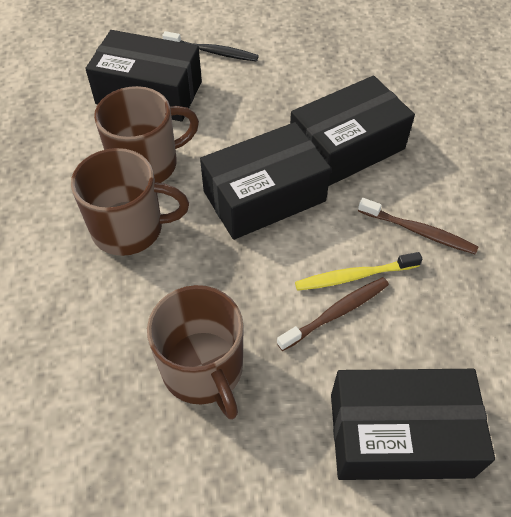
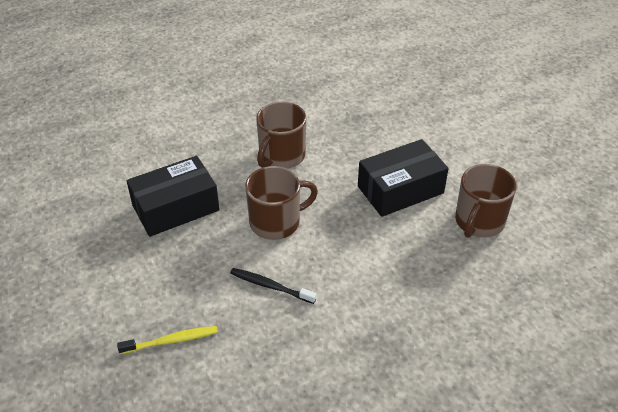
black box: 4 -> 2
brown toothbrush: 2 -> 0

